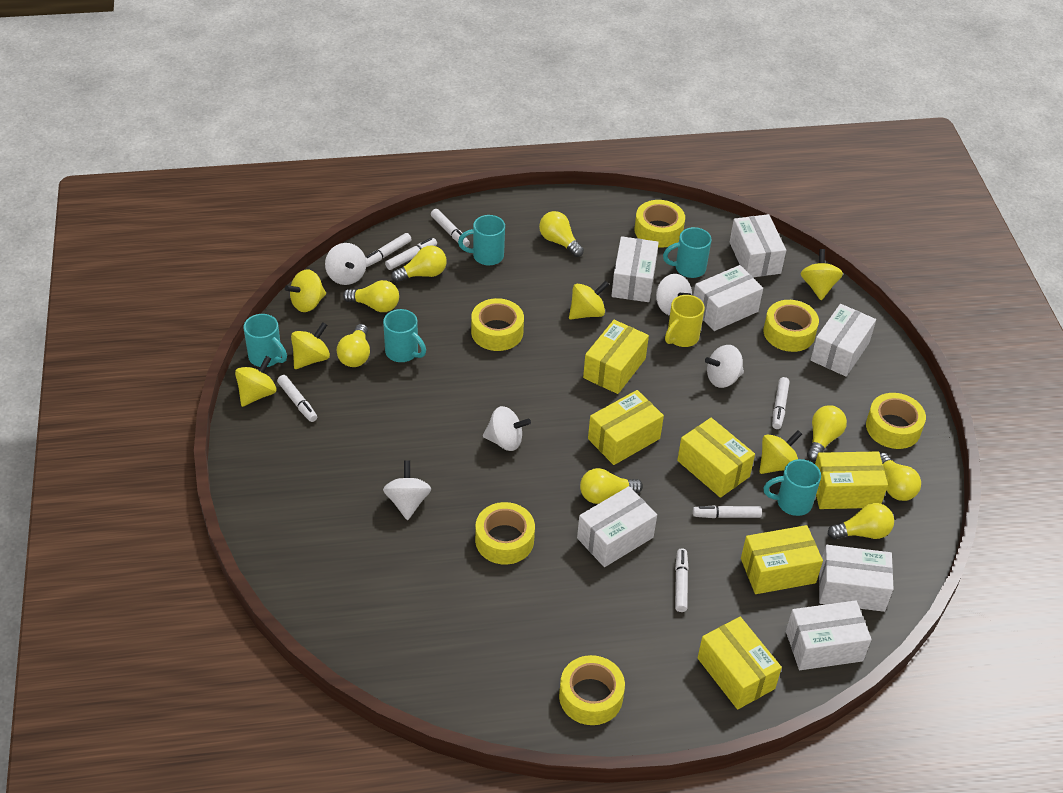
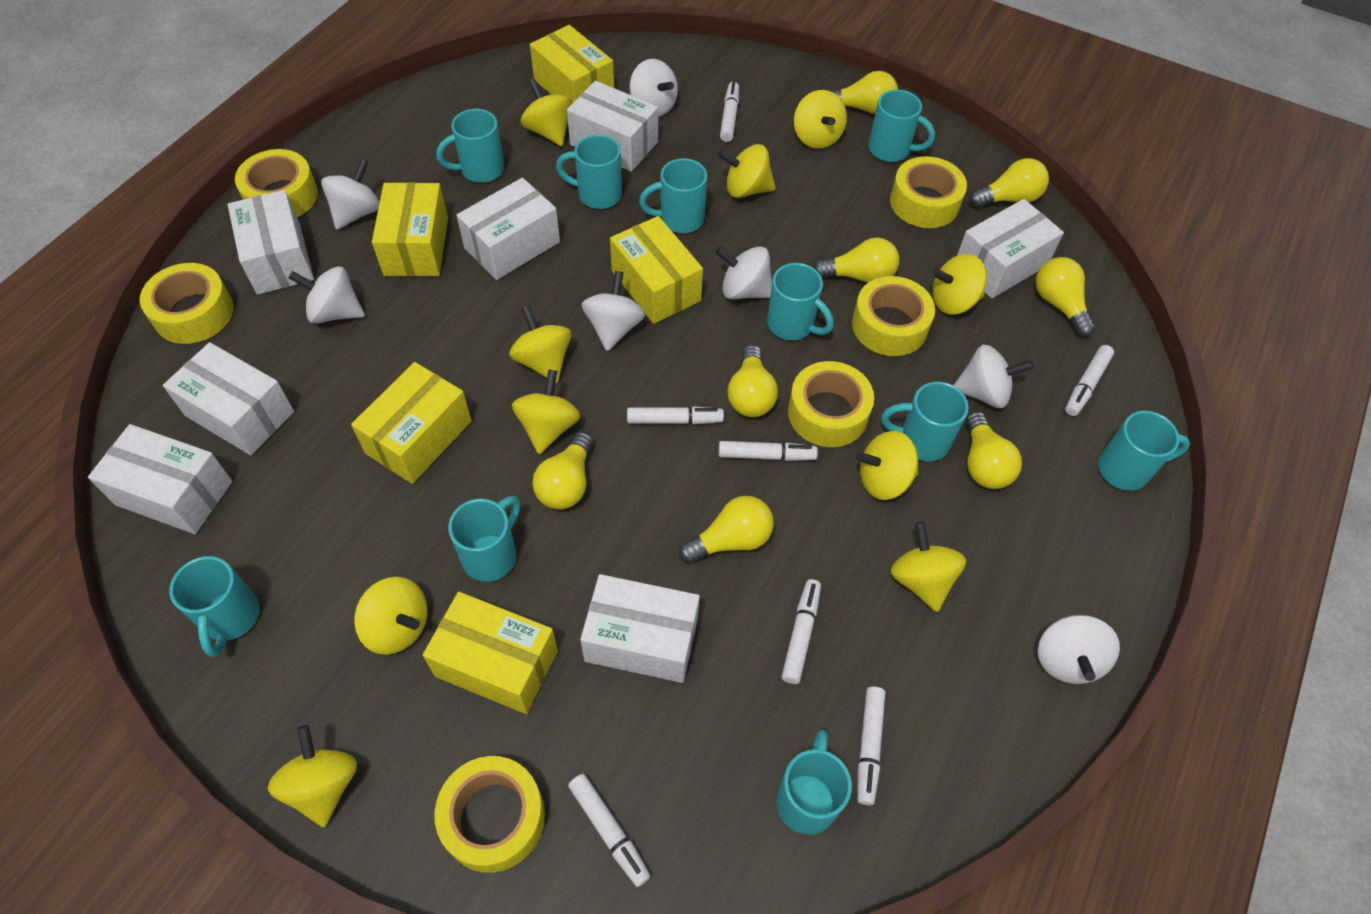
turquoise mug: 5 -> 10
white spinning top: 5 -> 7
yellow box: 6 -> 5
yellow mug: 1 -> 0
yellow spinning top: 6 -> 10

